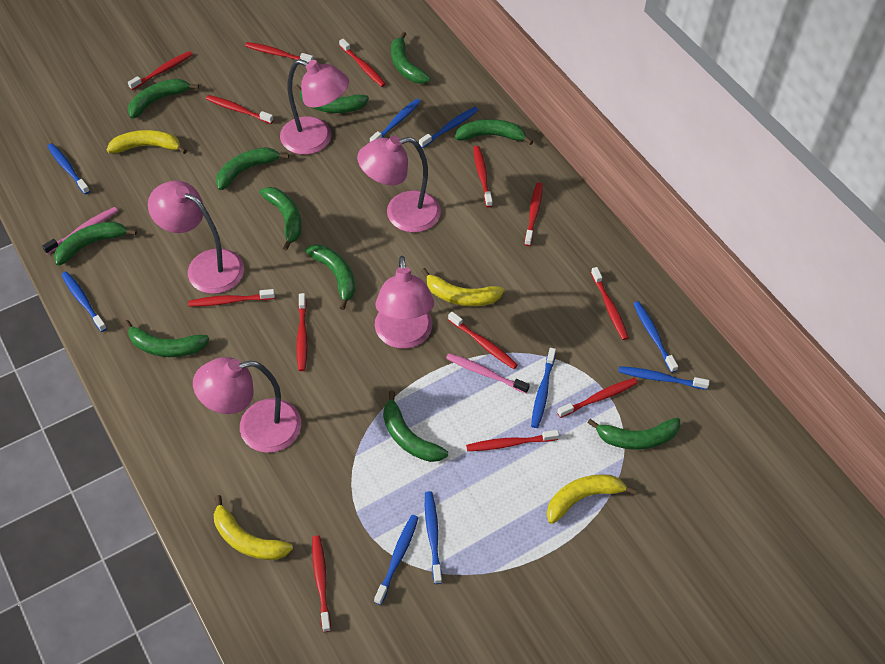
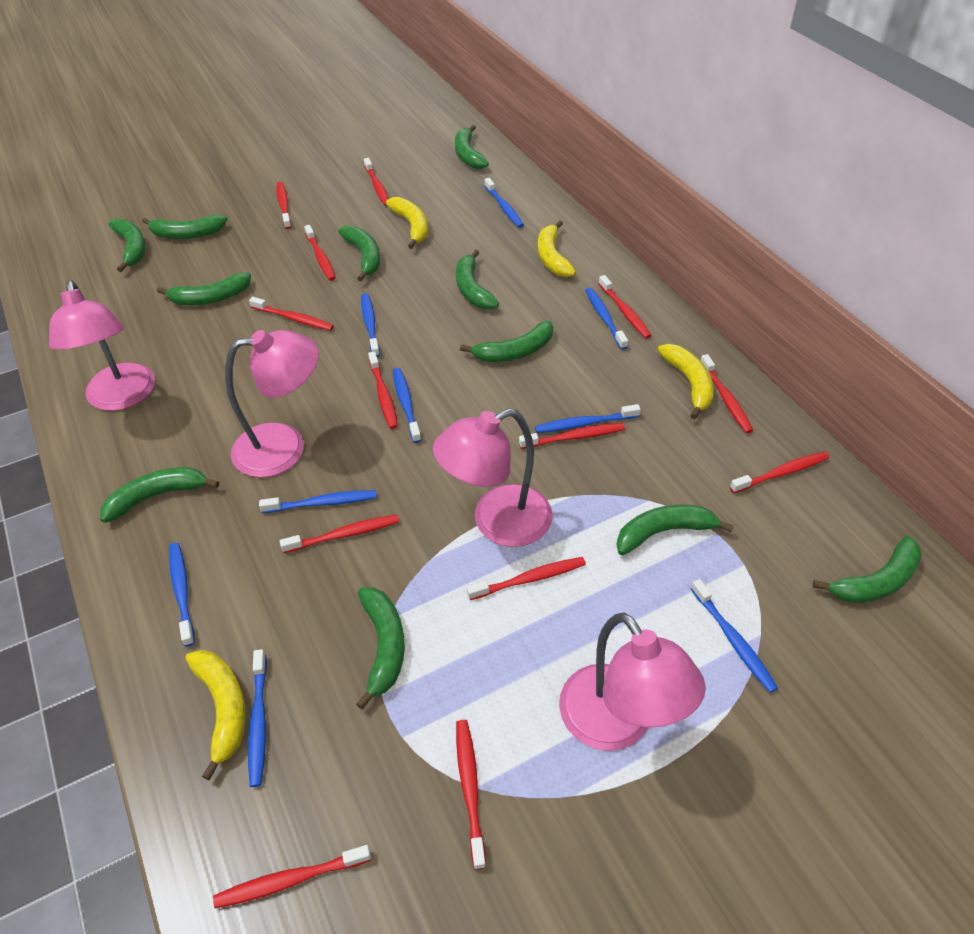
pink lamp: 5 -> 4
pink toothbrush: 2 -> 0

